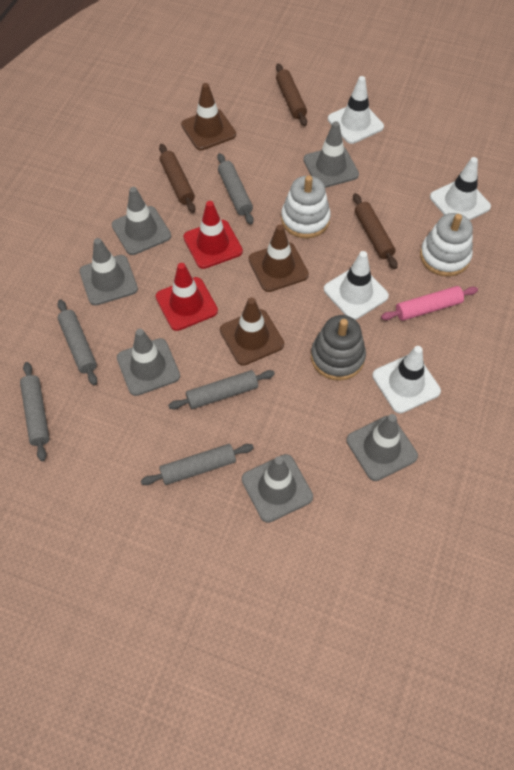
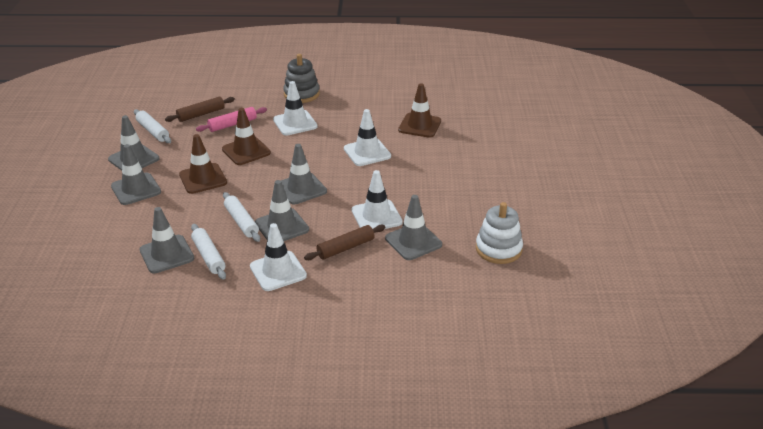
brown rolling pin: 3 -> 2
grey rolling pin: 5 -> 0
red traffic cone: 2 -> 0
white rolling pin: 0 -> 3
white stacking toy: 2 -> 1

